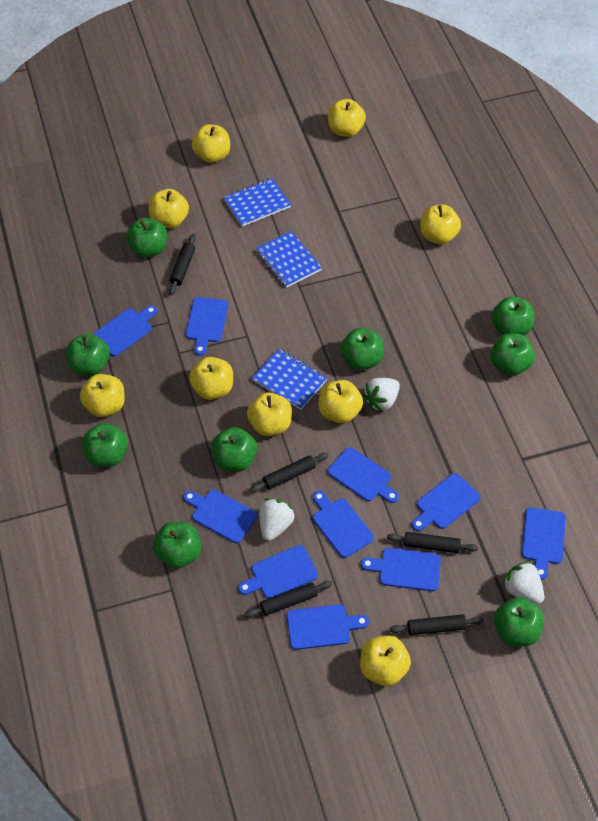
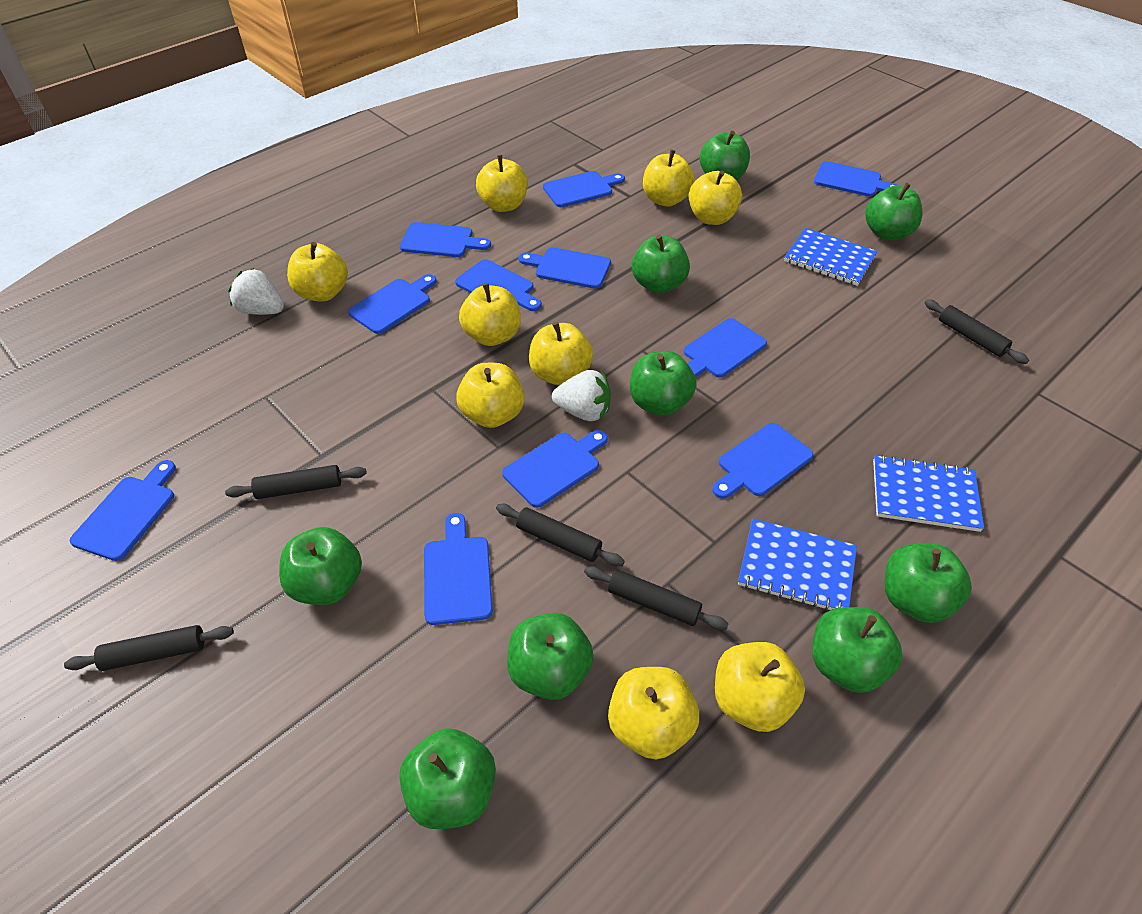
blue cutting board: 10 -> 11
white strawberry: 3 -> 2

